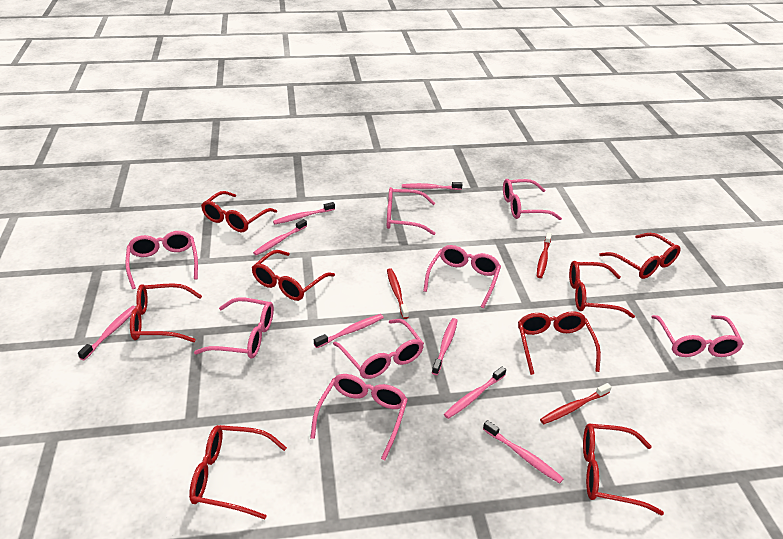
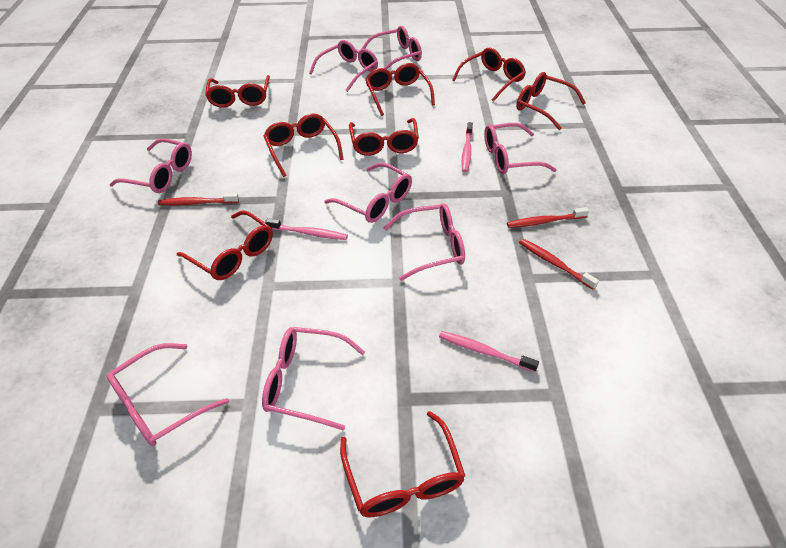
pink toothbrush: 8 -> 3

